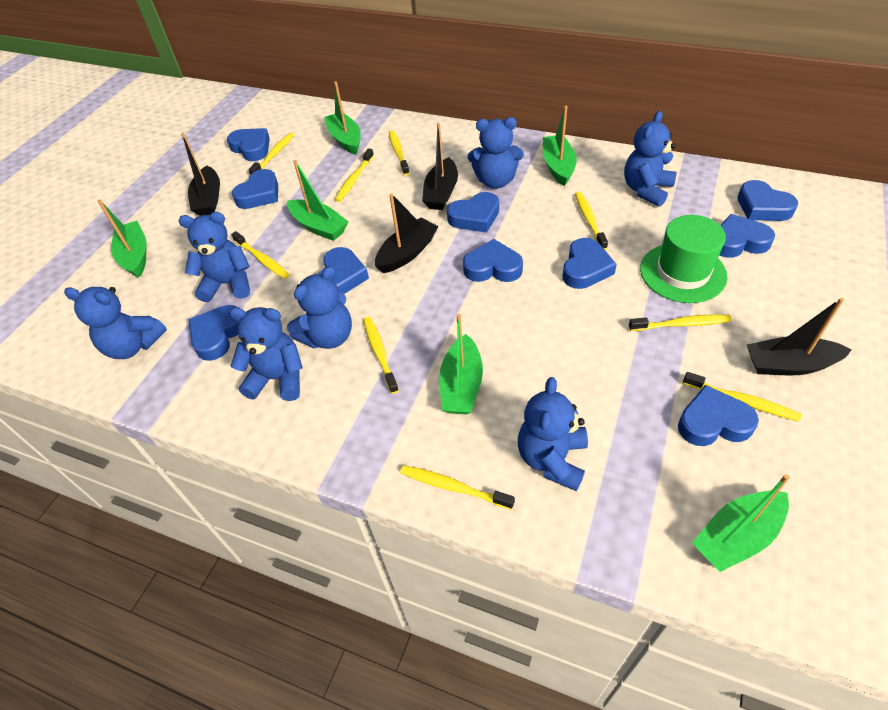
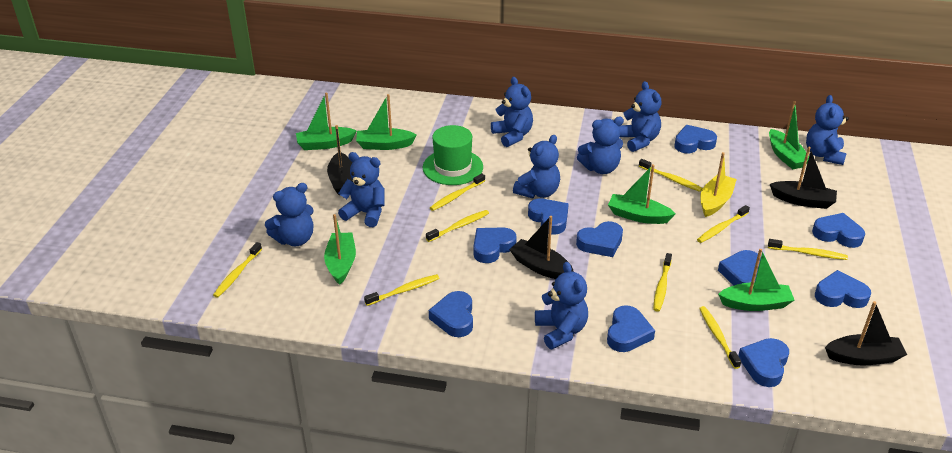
blue teddy bear: 7 -> 8
yellow boat: 0 -> 1

